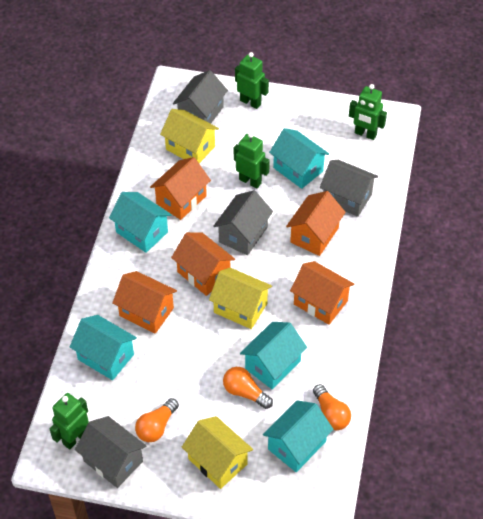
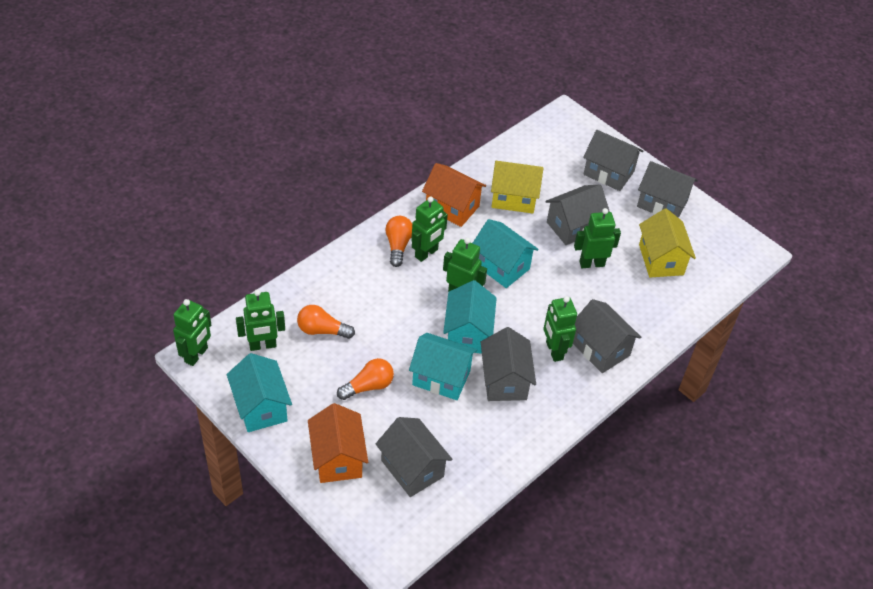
green robot: 4 -> 6
grey house: 4 -> 6
orange house: 5 -> 2
turquoise house: 5 -> 4
yellow house: 3 -> 2

